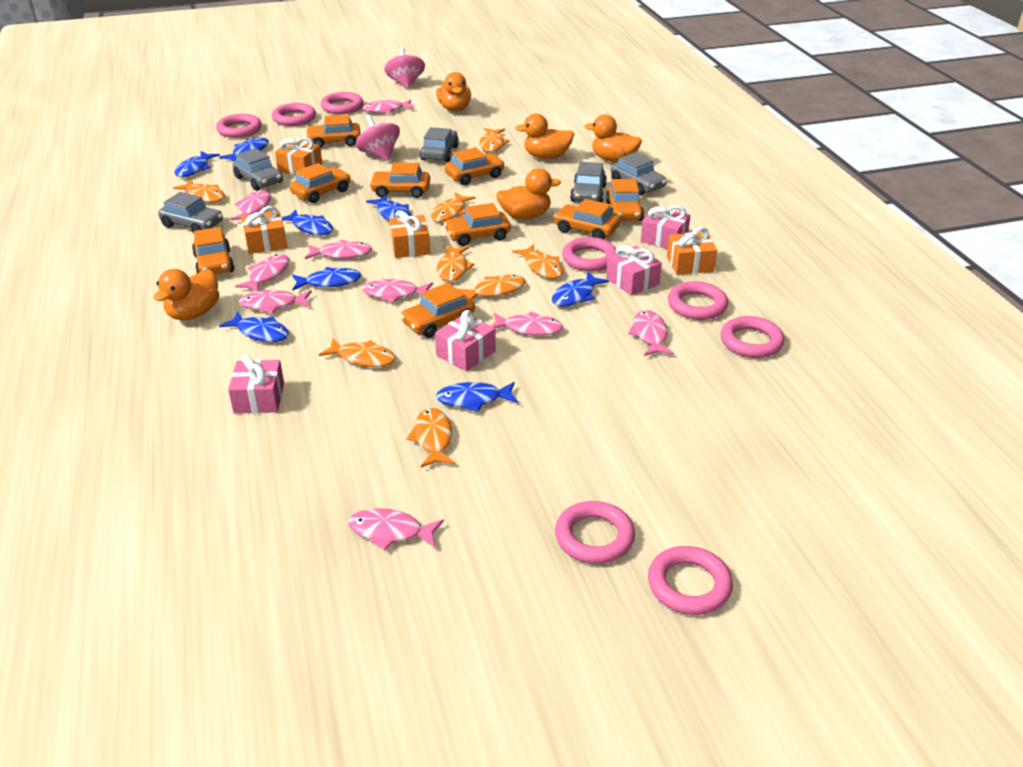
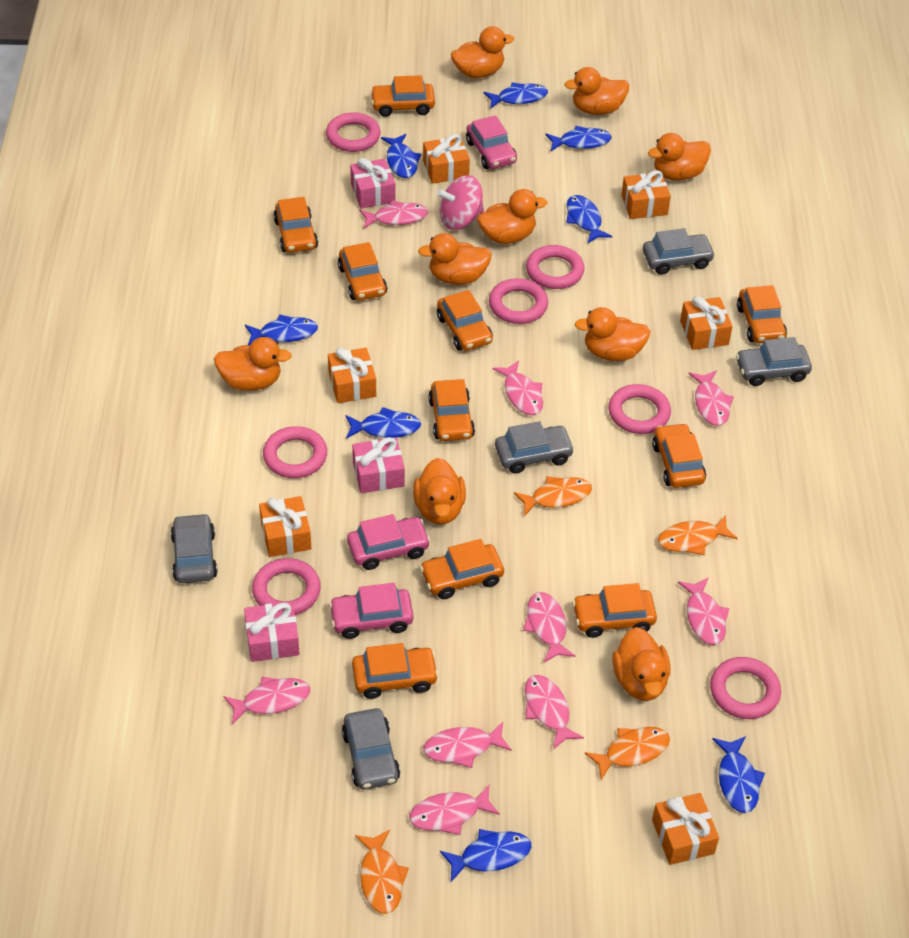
orange car: 9 -> 10
orange duck: 5 -> 9
orange fish: 8 -> 4
orange gift: 4 -> 6
pink car: 0 -> 3
pink gift: 4 -> 3
pink ring: 8 -> 7
pink spinning top: 2 -> 1

